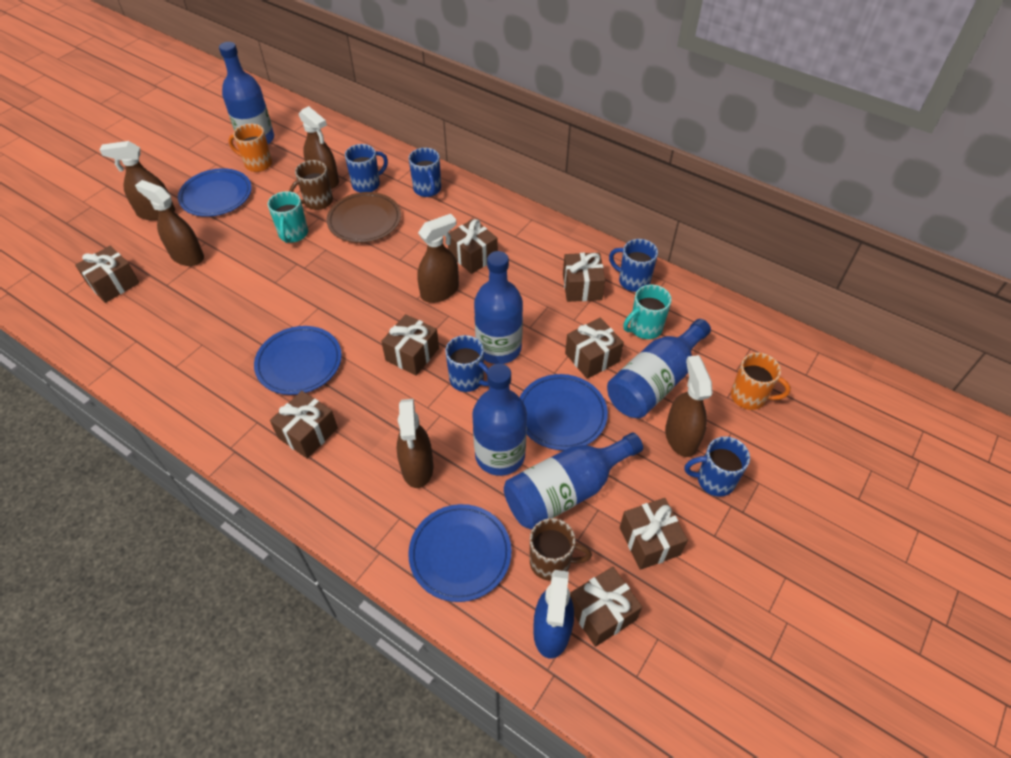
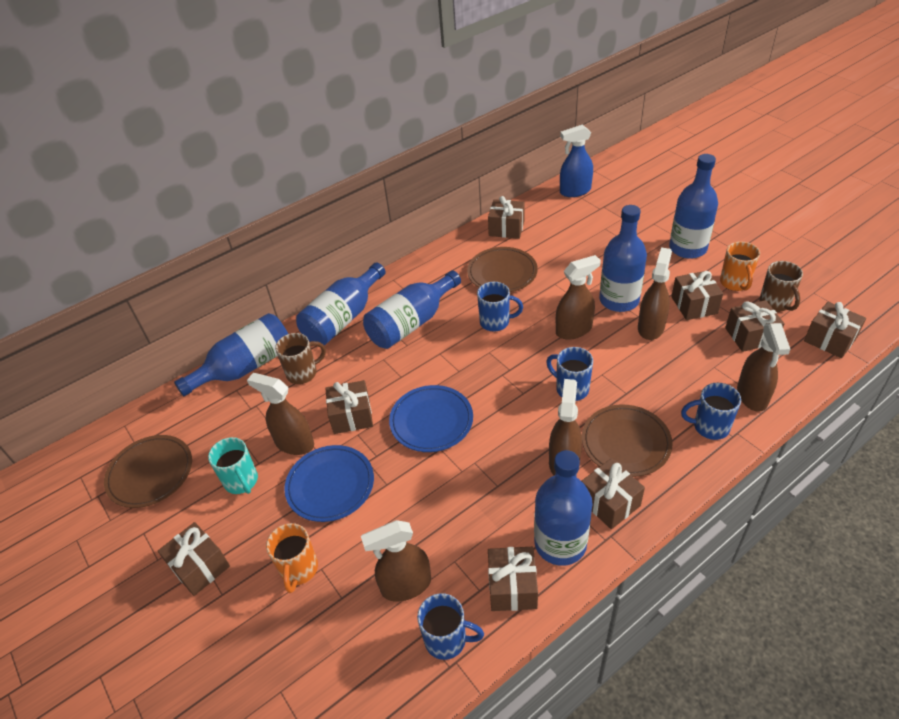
blue bottle: 5 -> 6
blue mug: 5 -> 4
blue plate: 4 -> 2
brown plate: 1 -> 3
turquoise mug: 2 -> 1

